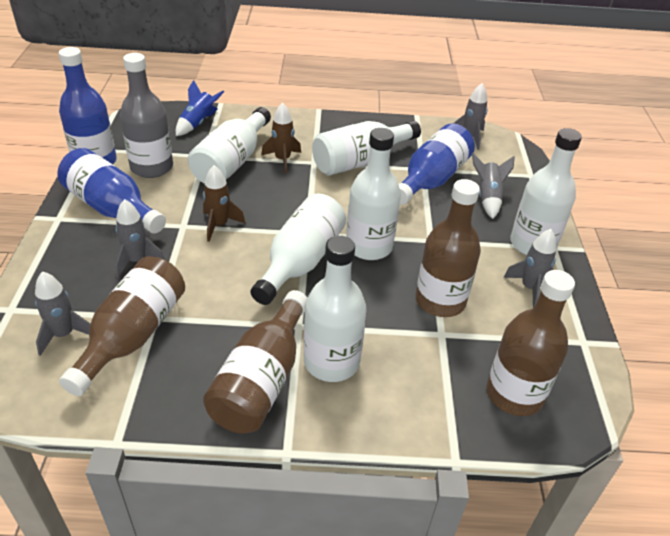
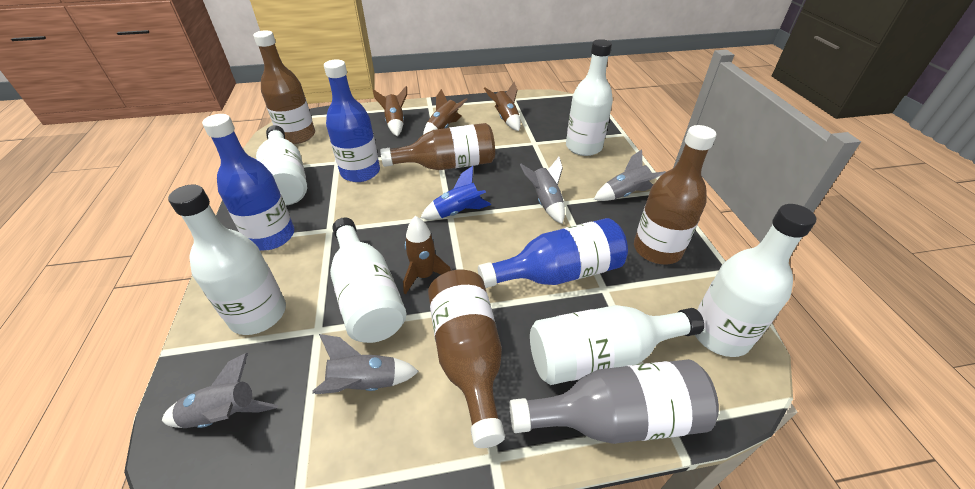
brown rocket: 2 -> 4
grey rocket: 5 -> 4

